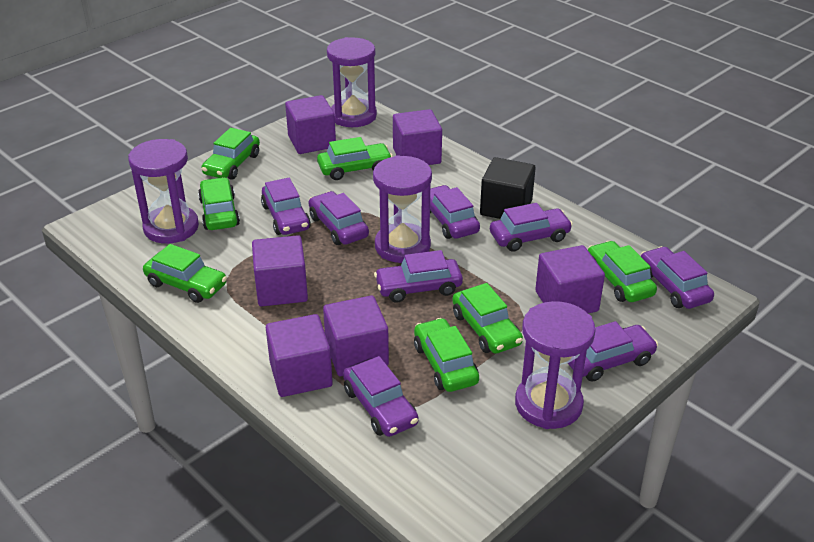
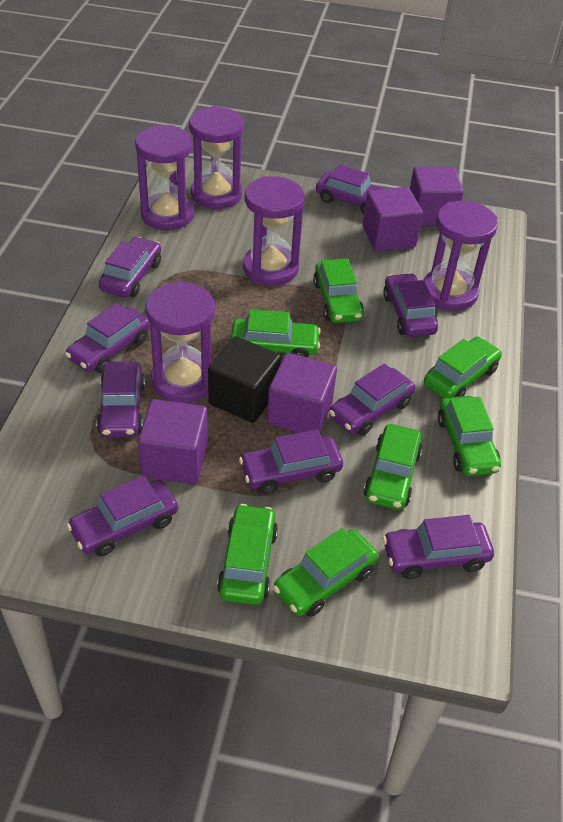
purple car: 8 -> 9
purple cube: 6 -> 4
purple hourglass: 4 -> 5

